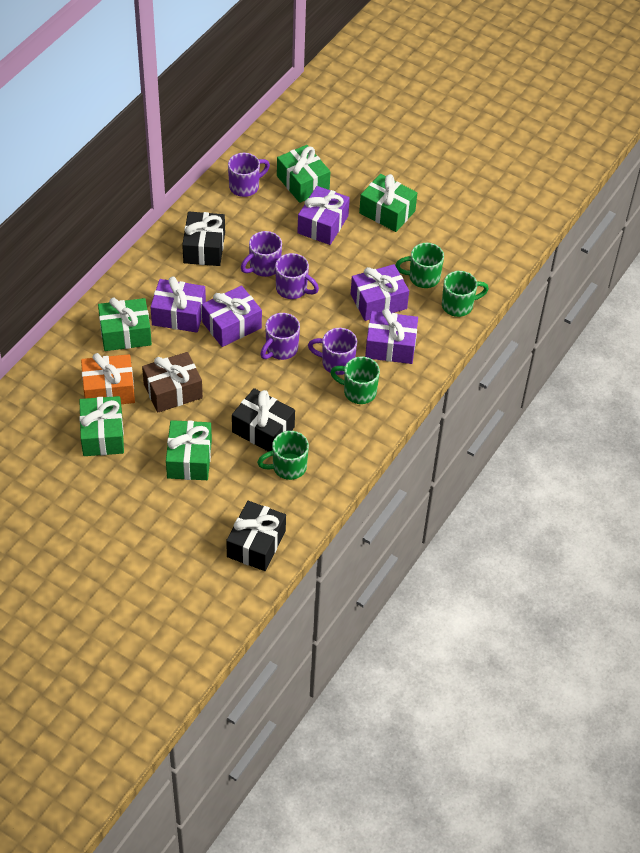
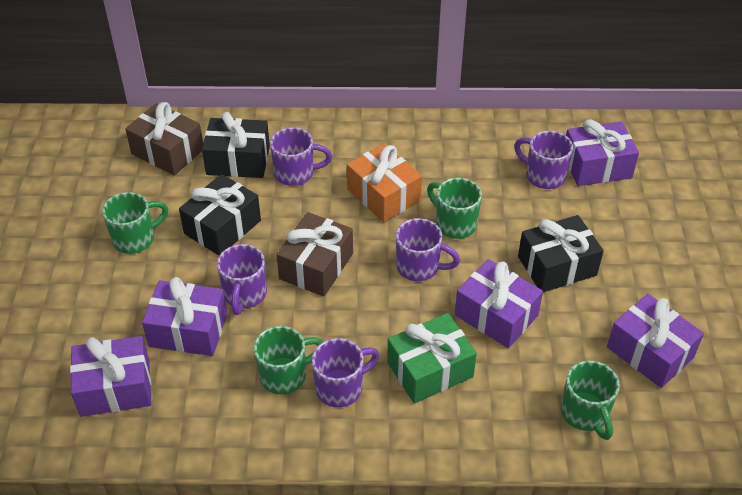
brown gift: 1 -> 2
green gift: 5 -> 1

